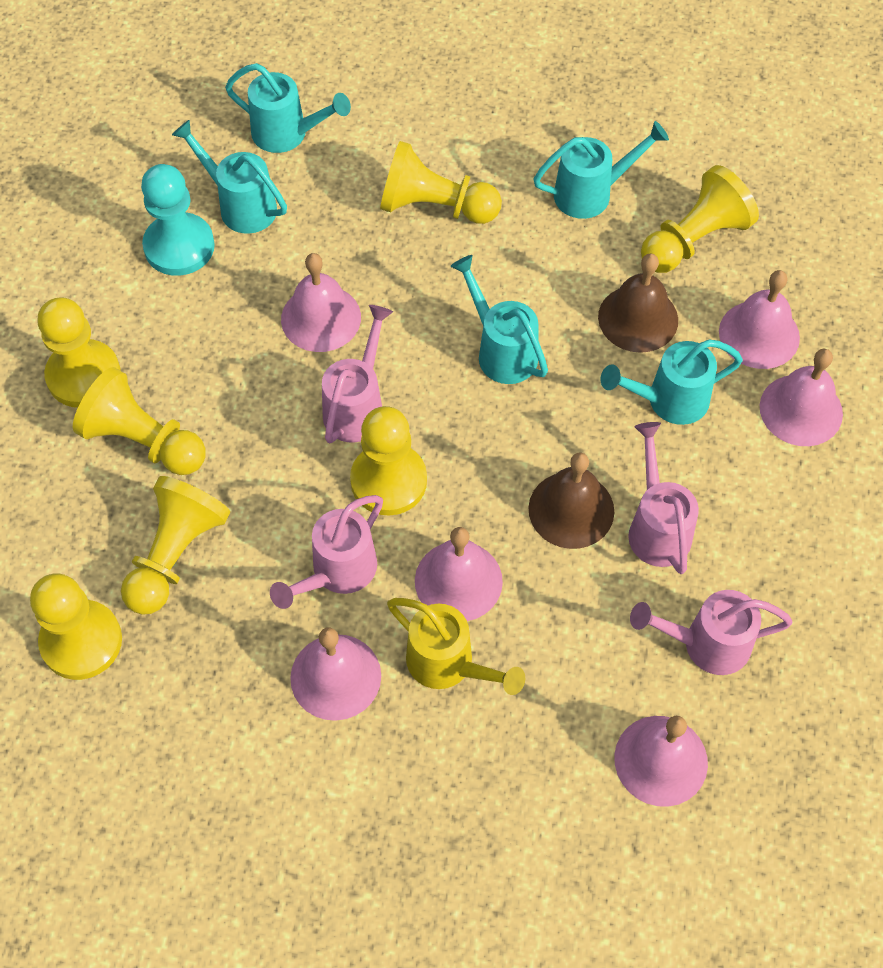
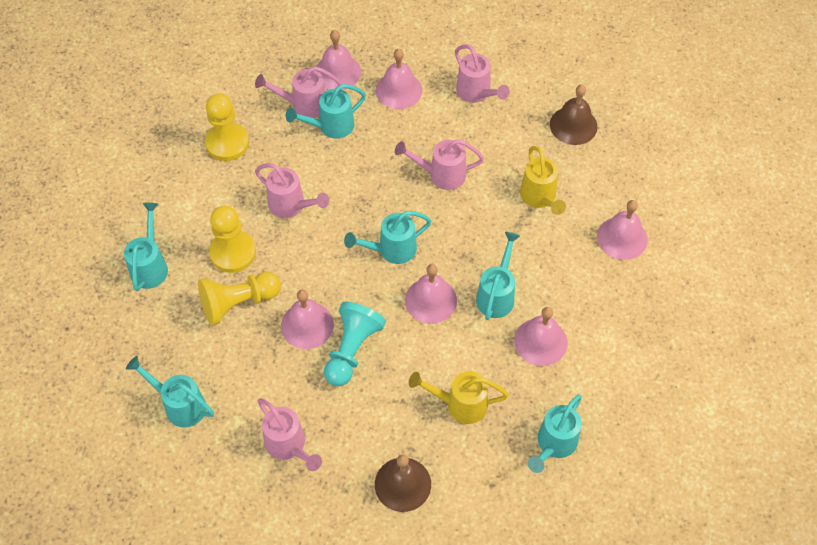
pink watering can: 4 -> 5
turquoise watering can: 5 -> 6
yellow pawn: 7 -> 3
yellow watering can: 1 -> 2

